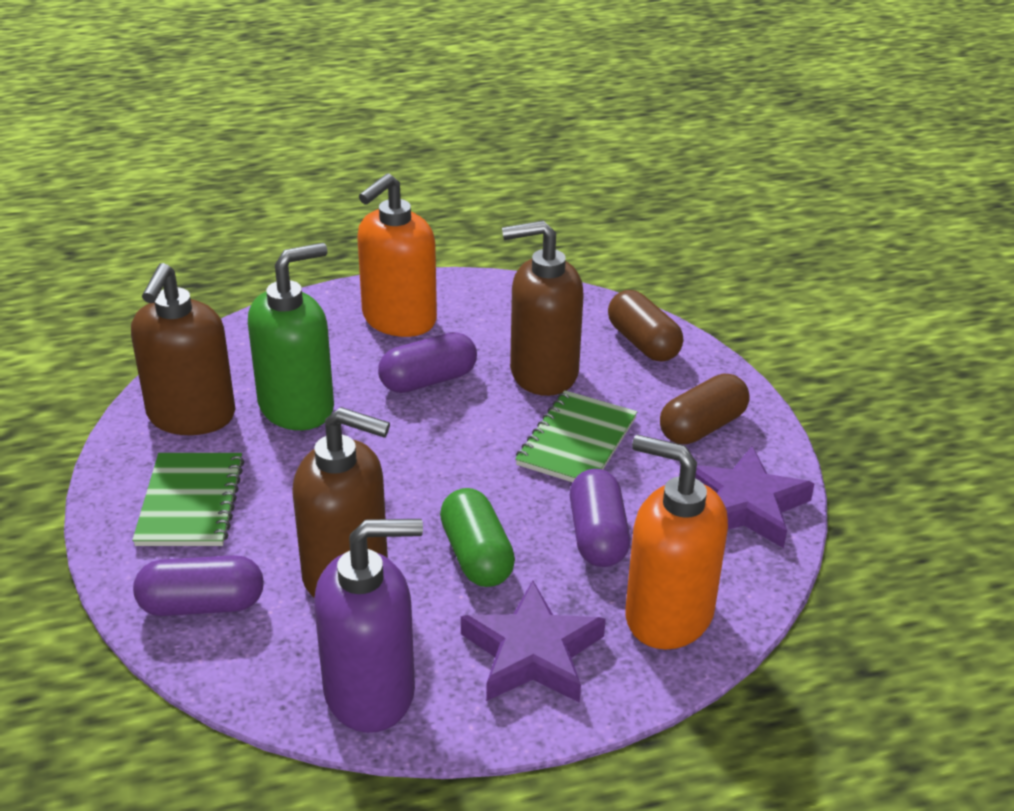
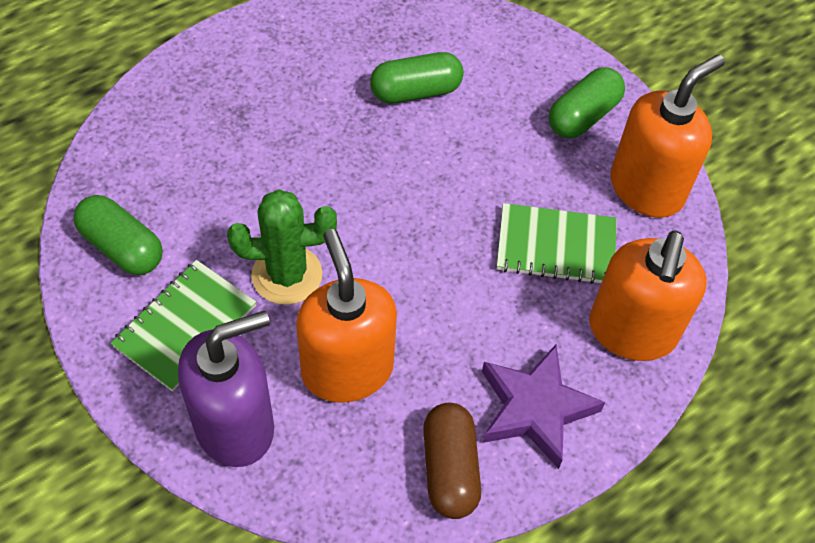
brown capsule: 2 -> 1
brown soap dispenser: 3 -> 0
green cactus: 0 -> 1
green capsule: 1 -> 3
green soap dispenser: 1 -> 0
orange soap dispenser: 2 -> 3
purple capsule: 3 -> 0
purple star: 2 -> 1

